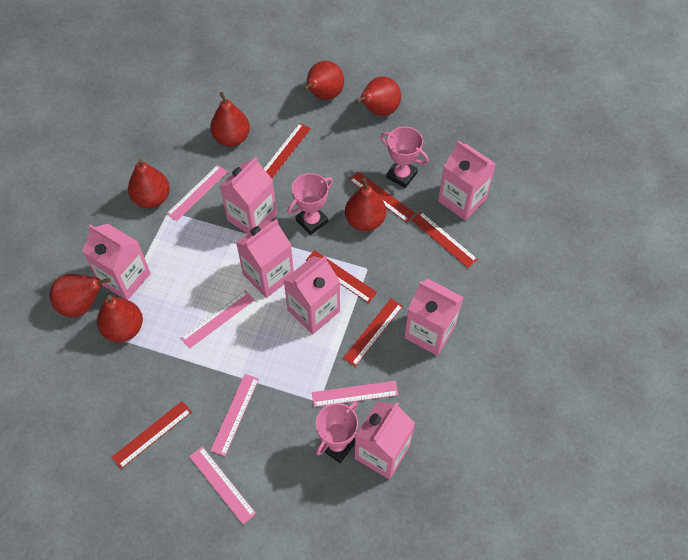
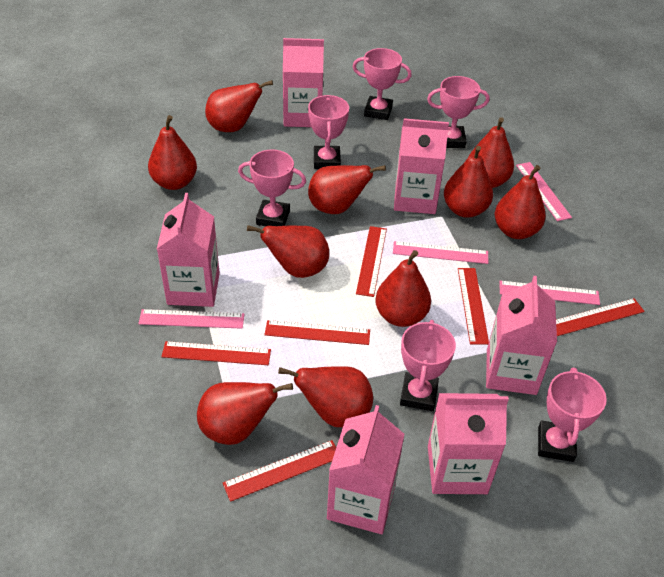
pink carton: 7 -> 6
pink ruler: 5 -> 4
pink trophy: 3 -> 6
red pear: 7 -> 10

